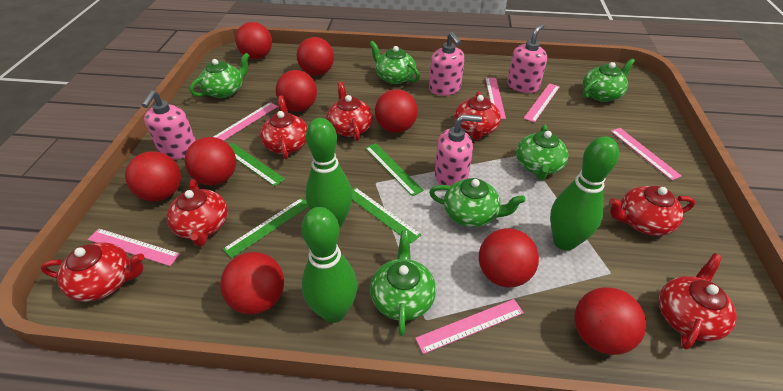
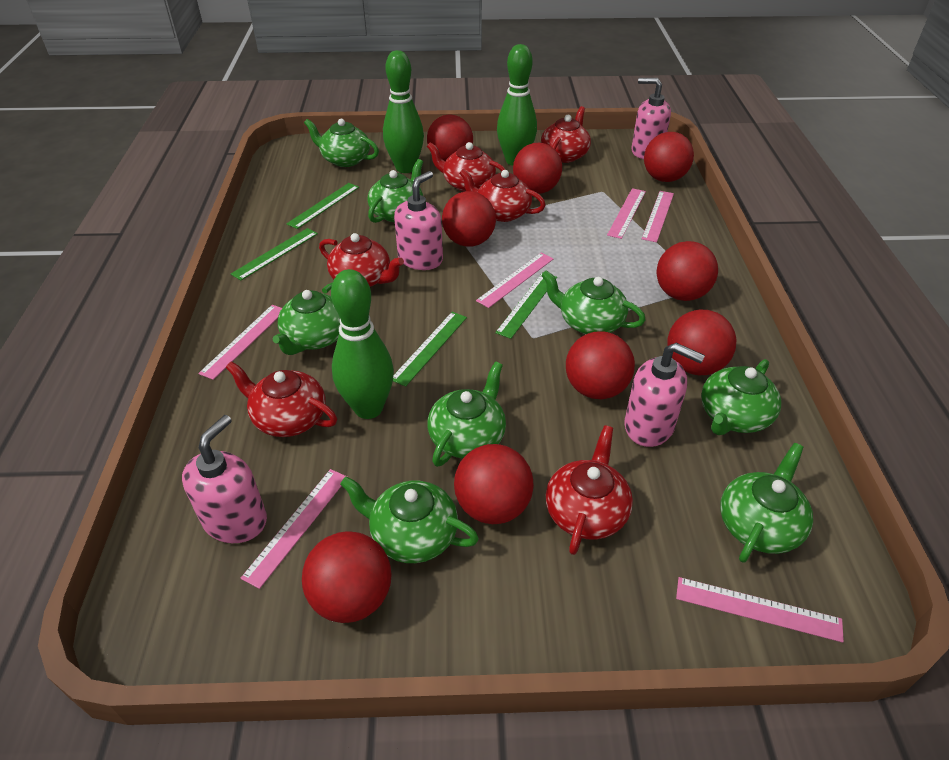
green teapot: 6 -> 8
red teapot: 7 -> 6

